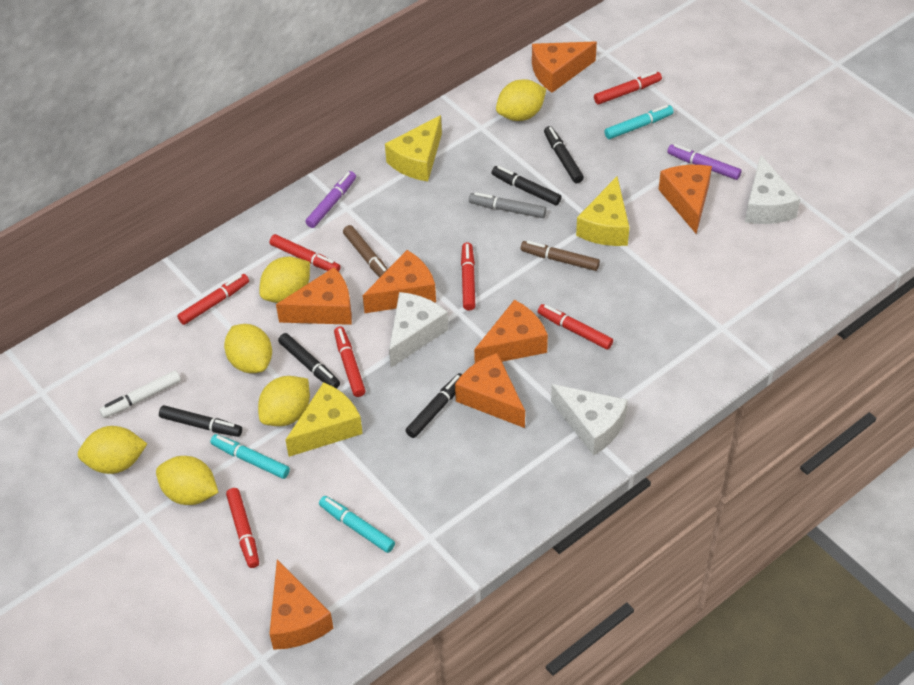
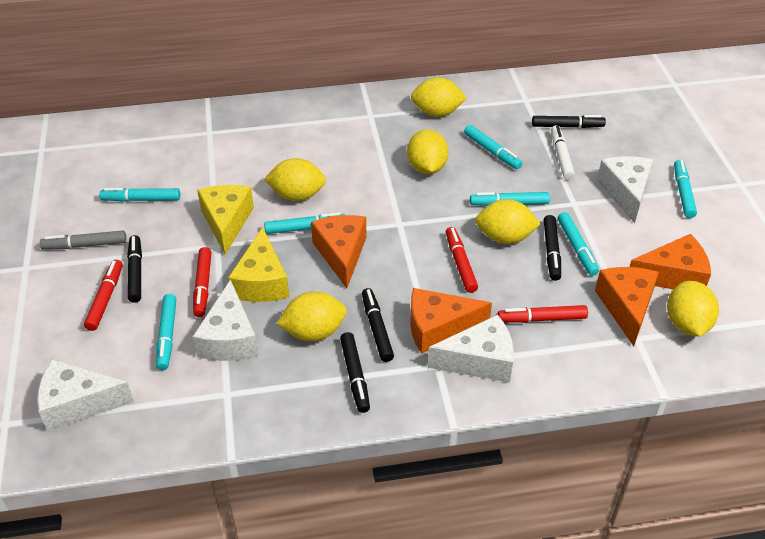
brown marker: 2 -> 0
orange cheese: 7 -> 4
purple marker: 2 -> 0
red marker: 7 -> 4
turquoise marker: 3 -> 7
white cheese: 3 -> 4
yellow cheese: 3 -> 2

